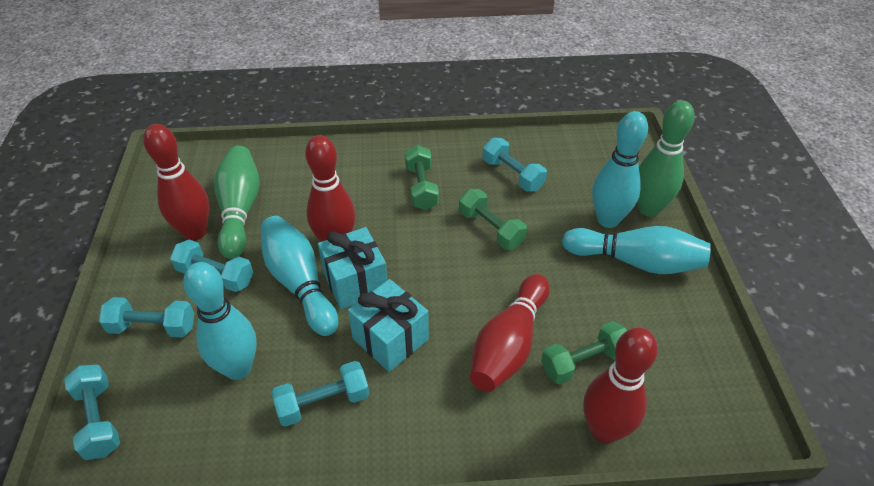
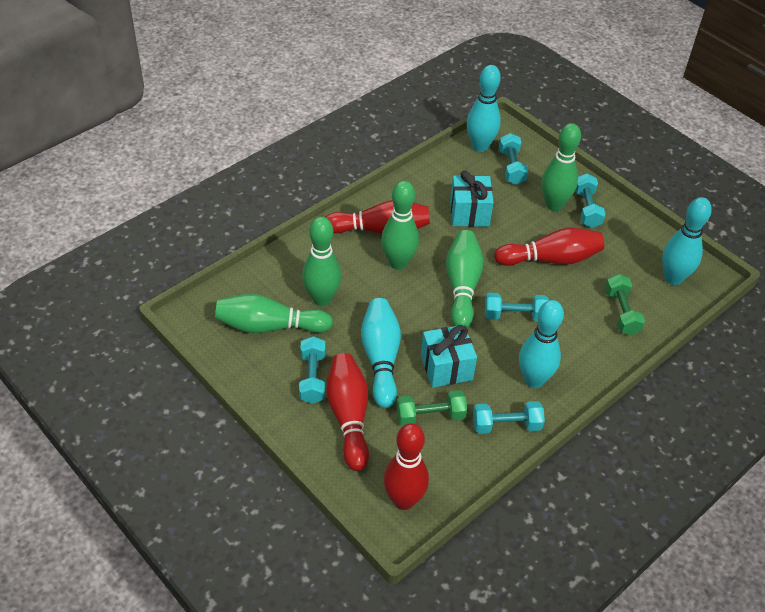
green bowling pin: 2 -> 5
green dumbbell: 3 -> 2

